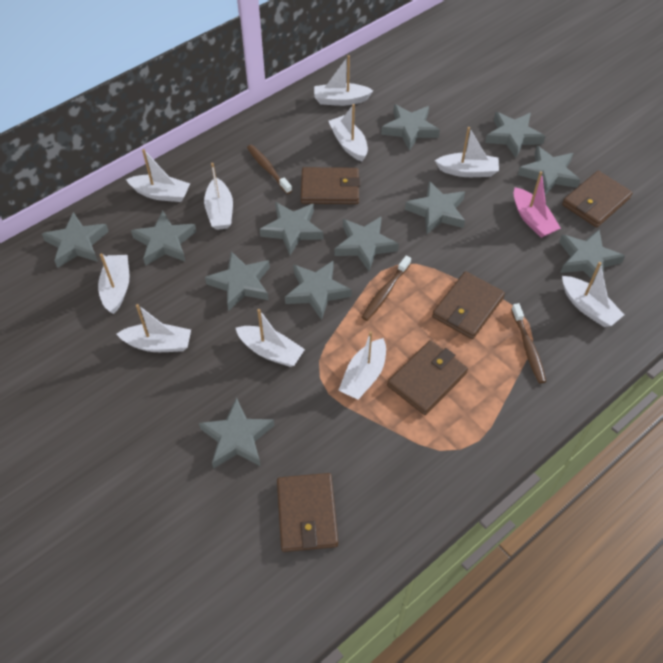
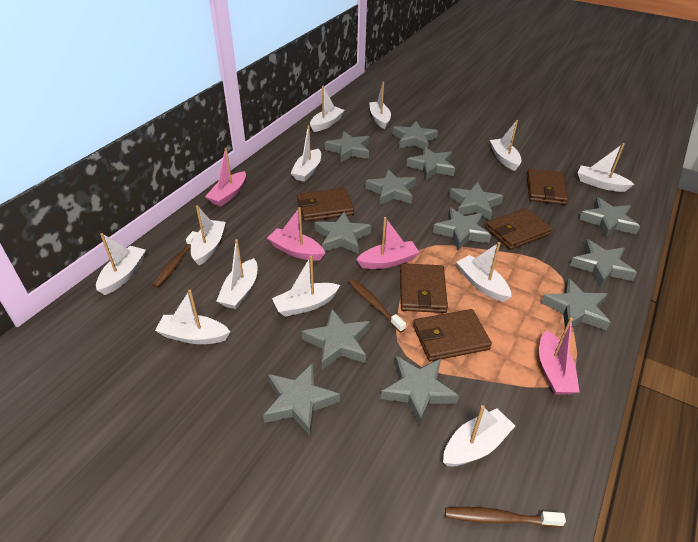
grey star: 12 -> 13
pink boat: 1 -> 4
white boat: 10 -> 12

